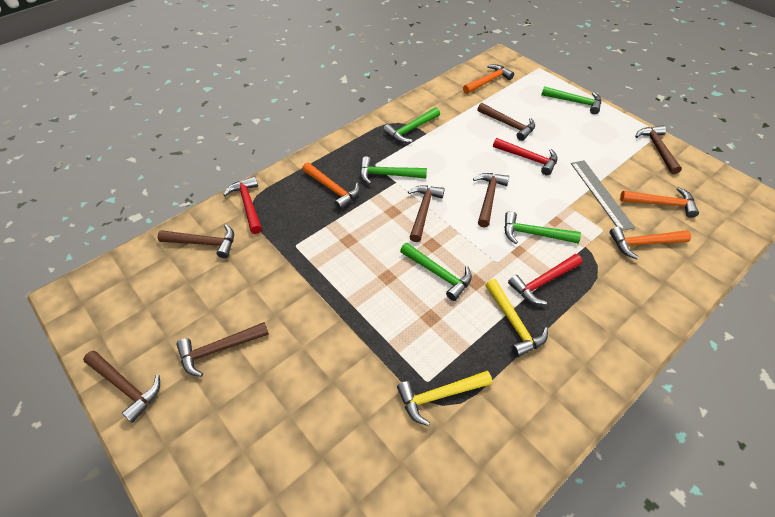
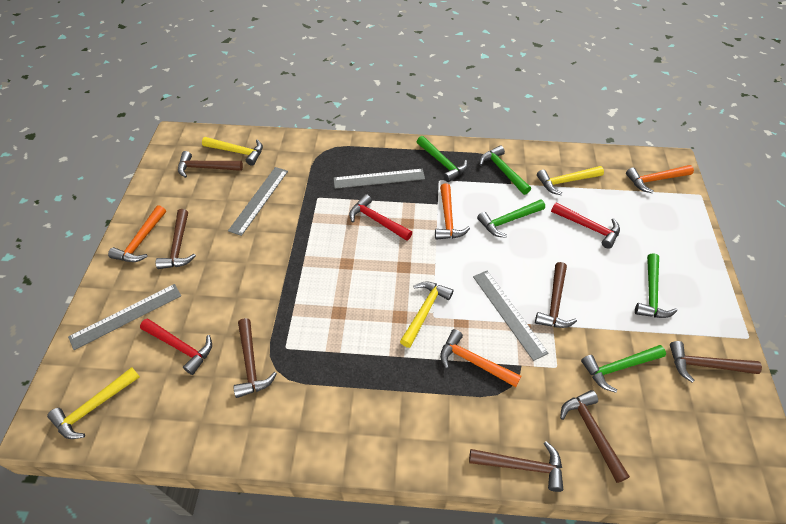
grey ruler: 1 -> 4
yellow hammer: 2 -> 4

